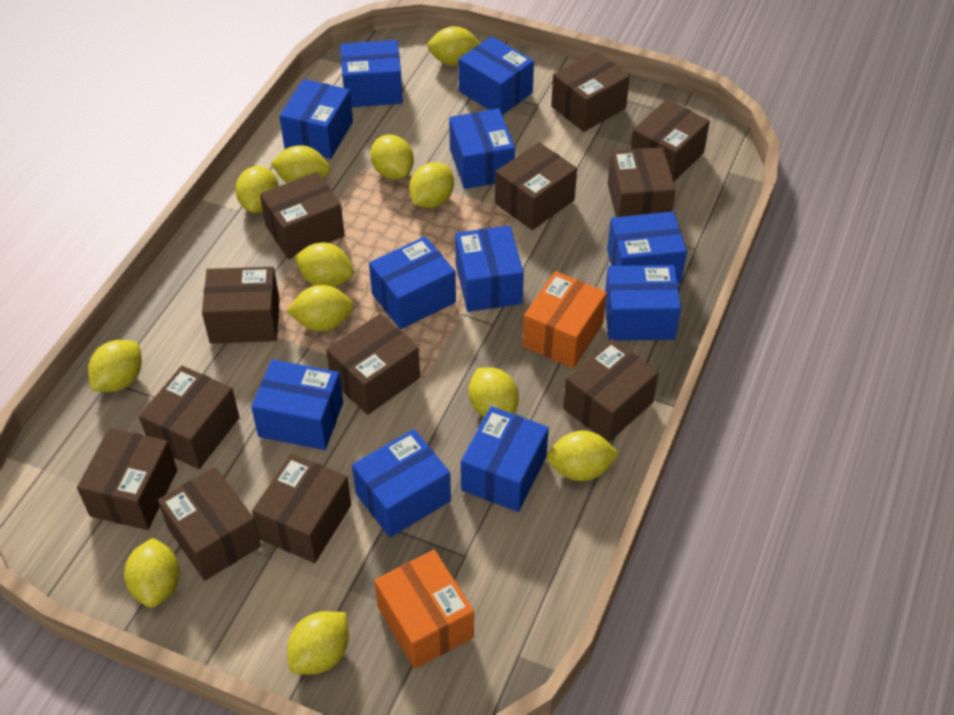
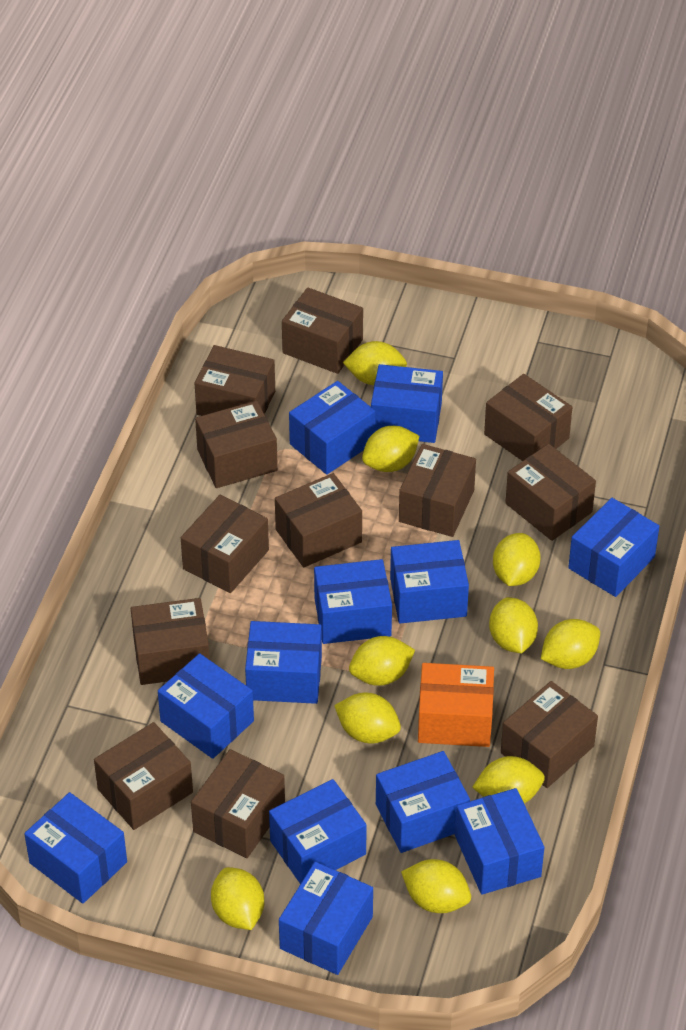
blue box: 11 -> 12
orange box: 2 -> 1
yellow lemon: 12 -> 10

